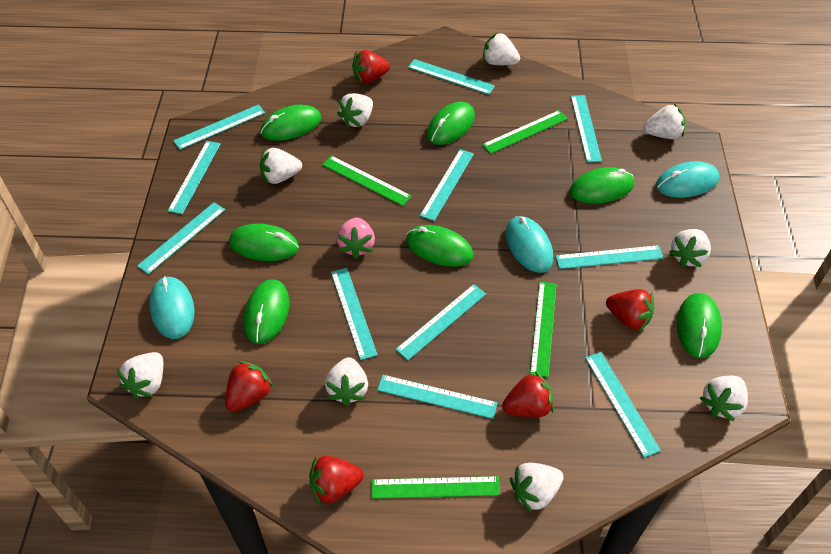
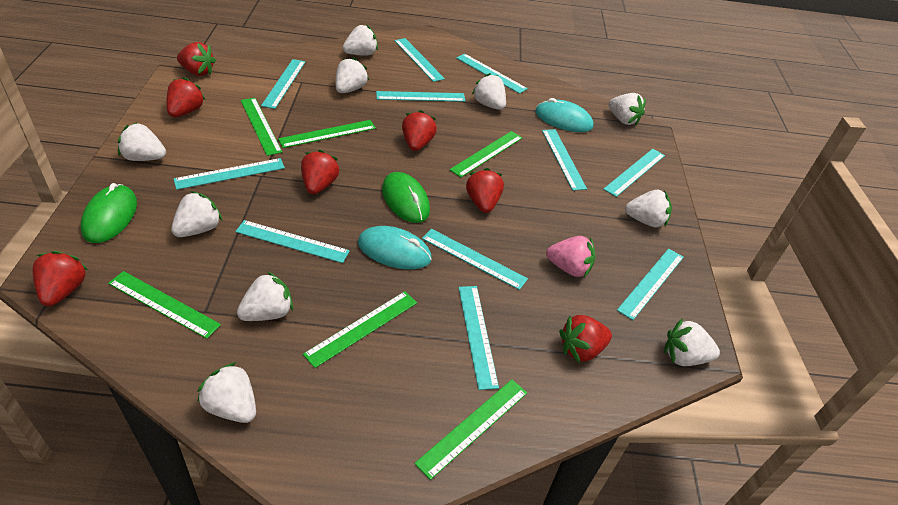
green mouse: 7 -> 2
green ruler: 4 -> 6
red strawberry: 5 -> 7
turquoise mouse: 3 -> 2
white strawberry: 9 -> 10

